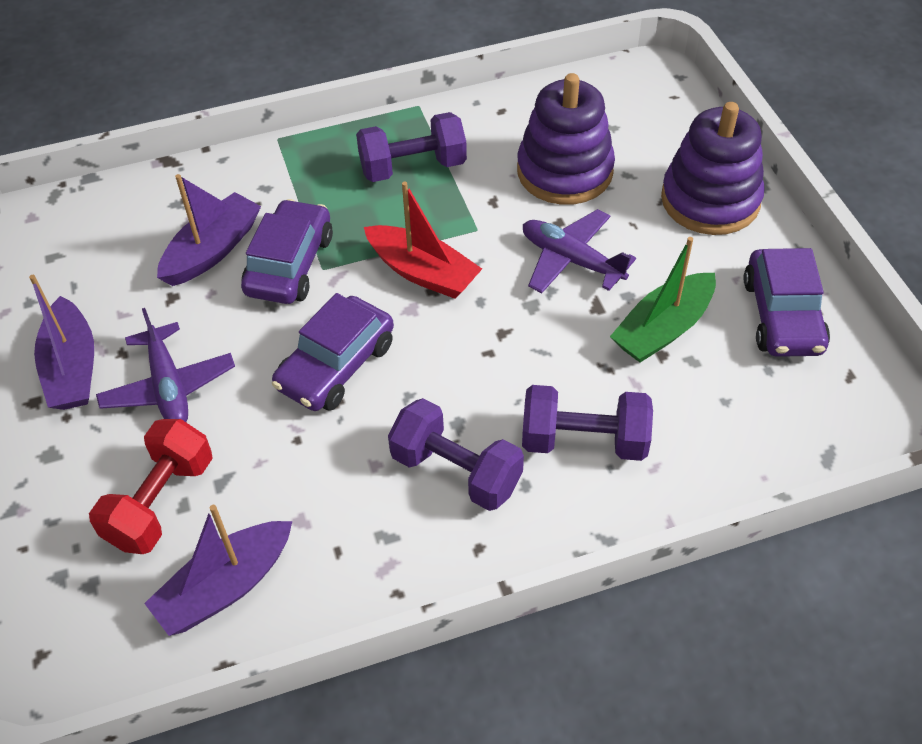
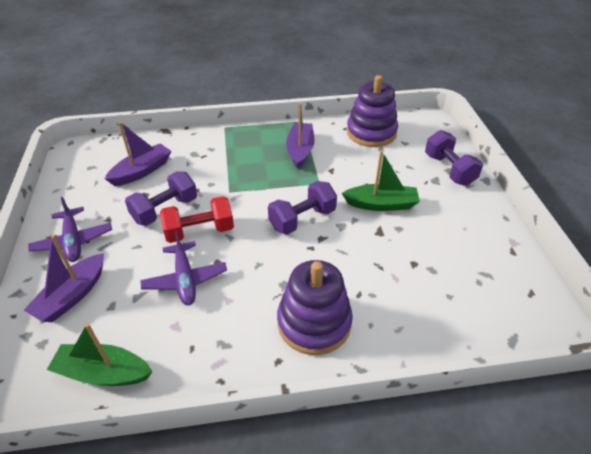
green boat: 1 -> 2
purple car: 3 -> 0
red boat: 1 -> 0

